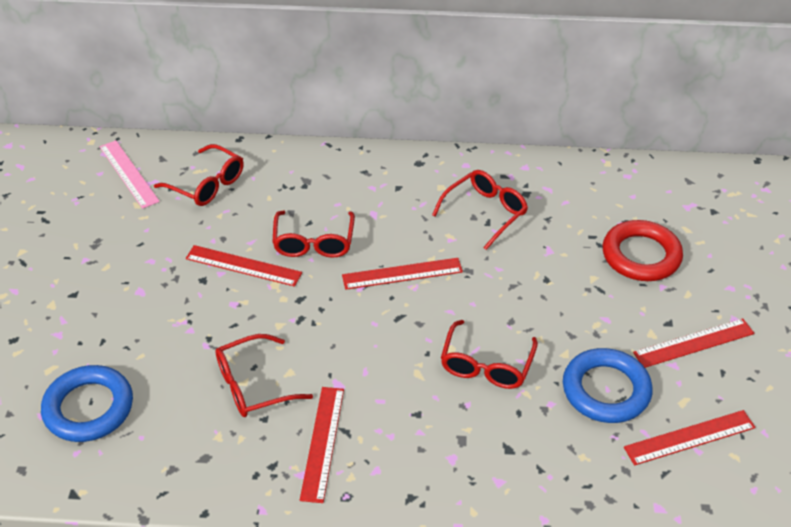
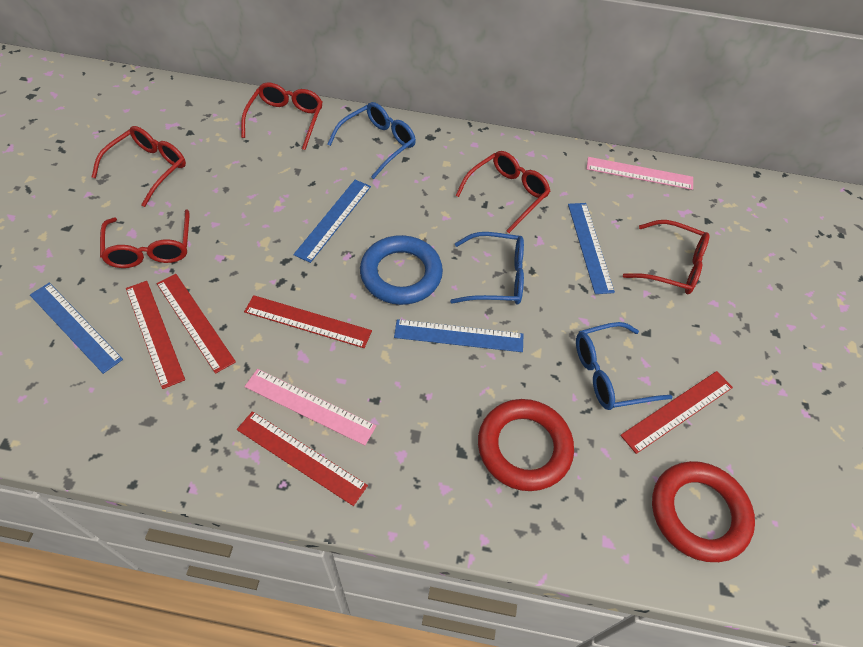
blue glasses: 0 -> 3
blue ring: 2 -> 1
blue ruler: 0 -> 4
pink ruler: 1 -> 2
red ring: 1 -> 2

